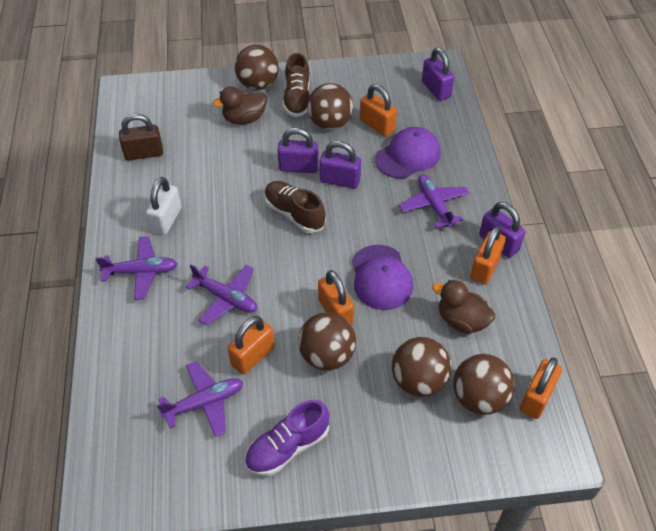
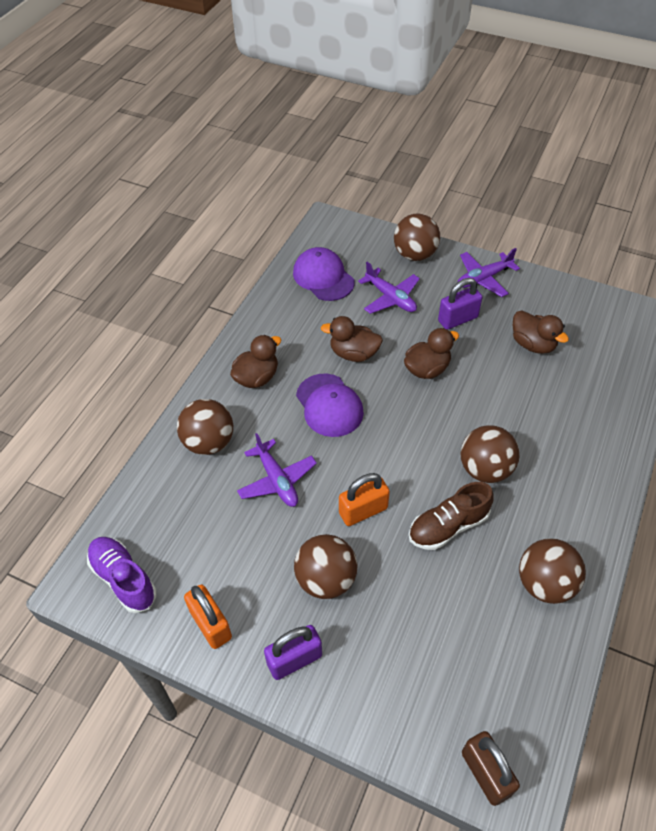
brown duck: 2 -> 4
brown shoe: 2 -> 1
orange padlock: 5 -> 2
purple padlock: 4 -> 2
purple plane: 4 -> 3
white padlock: 1 -> 0

